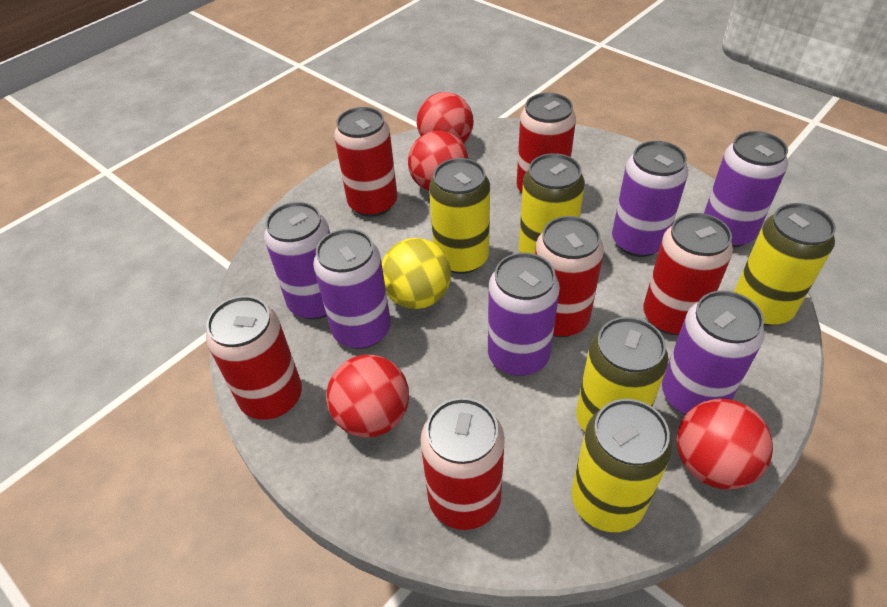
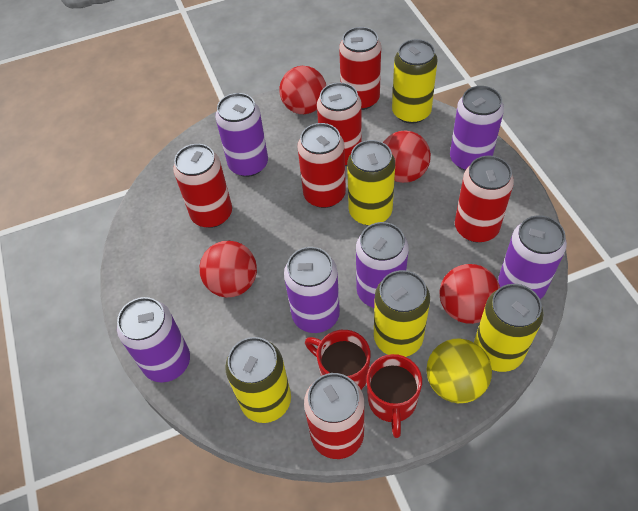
red mug: 0 -> 2

